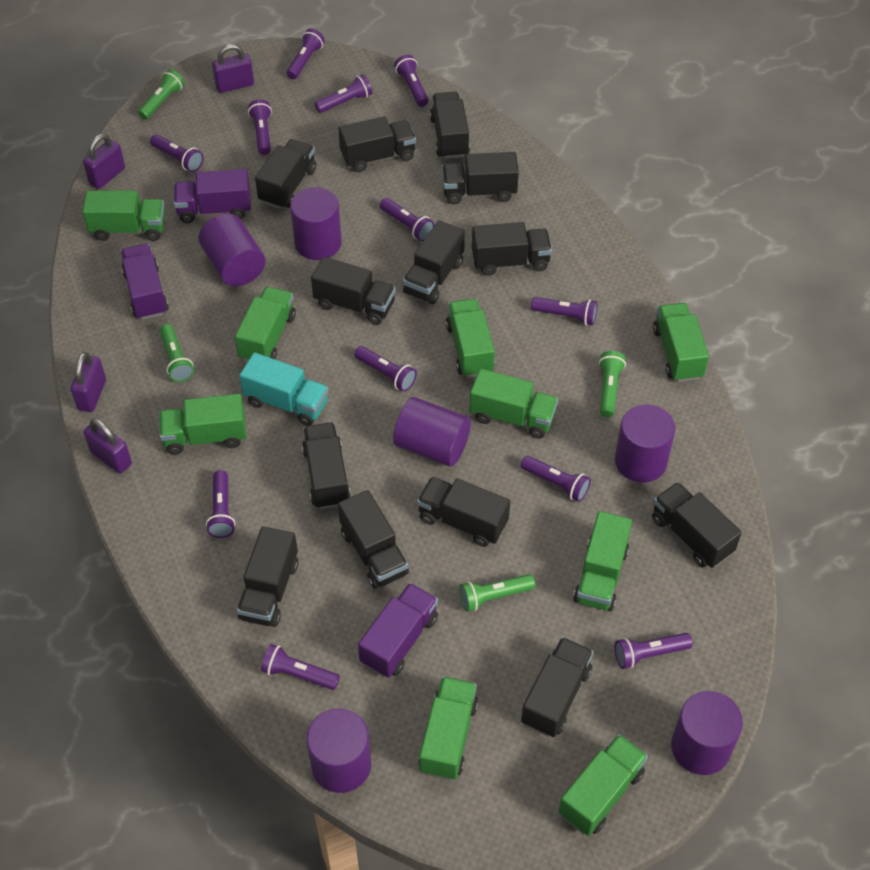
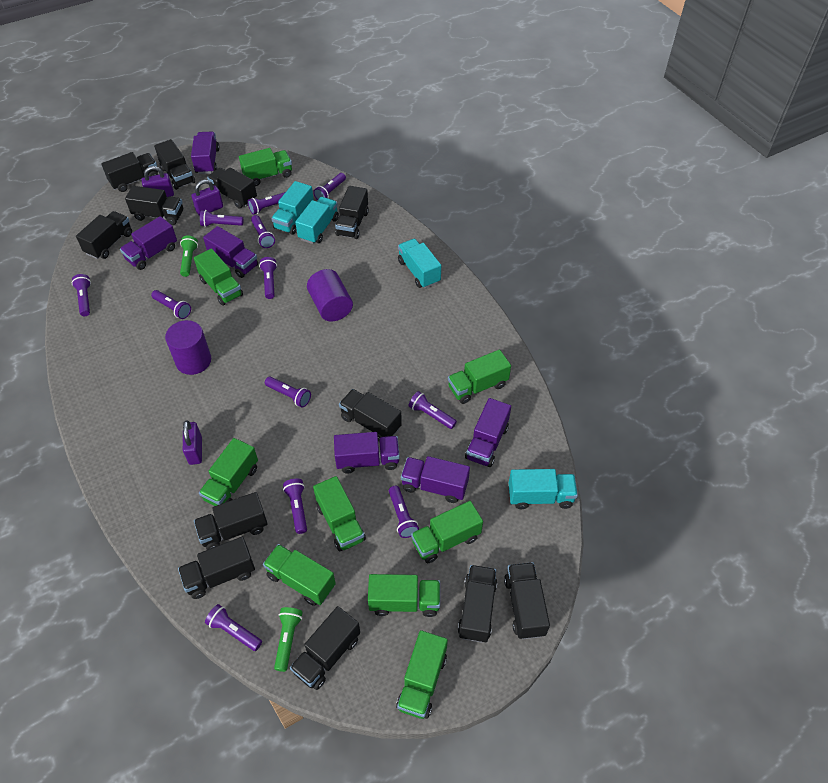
black truck: 13 -> 12
green flashlight: 4 -> 2
purple cylinder: 6 -> 2
purple padlock: 4 -> 3
purple truck: 3 -> 6
turquoise truck: 1 -> 4

